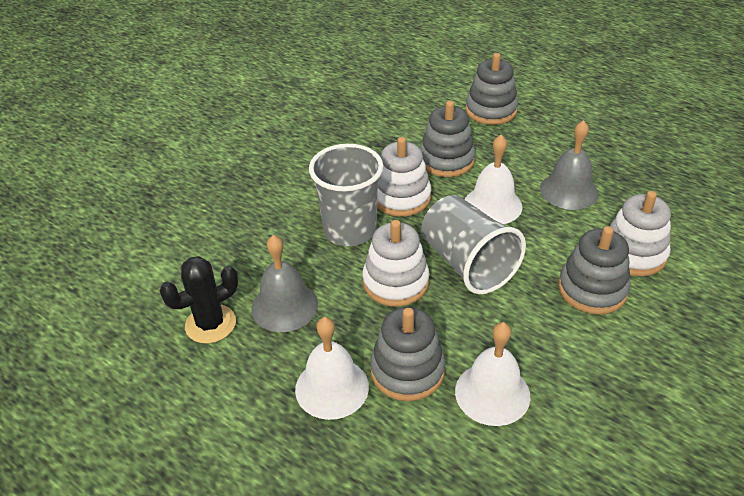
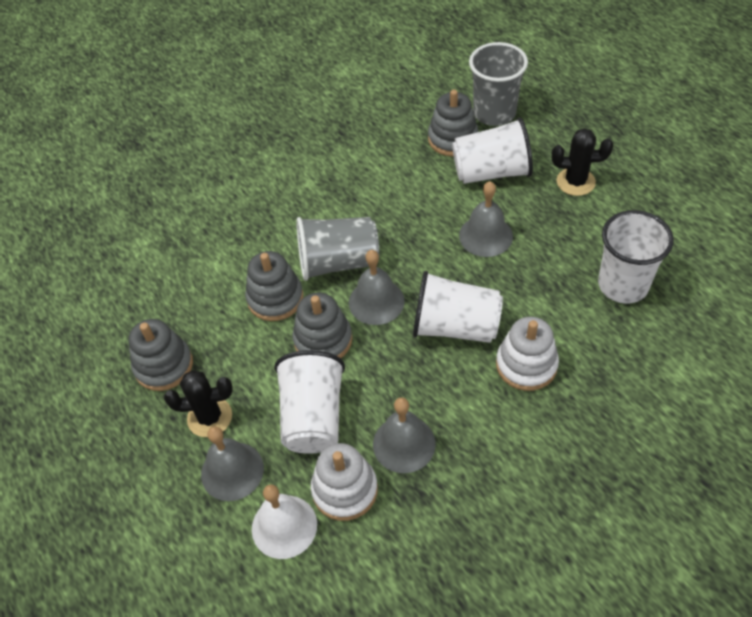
black cactus: 1 -> 2
grey bell: 2 -> 4
white bell: 3 -> 1
white cup: 0 -> 4
white stacking toy: 3 -> 2

